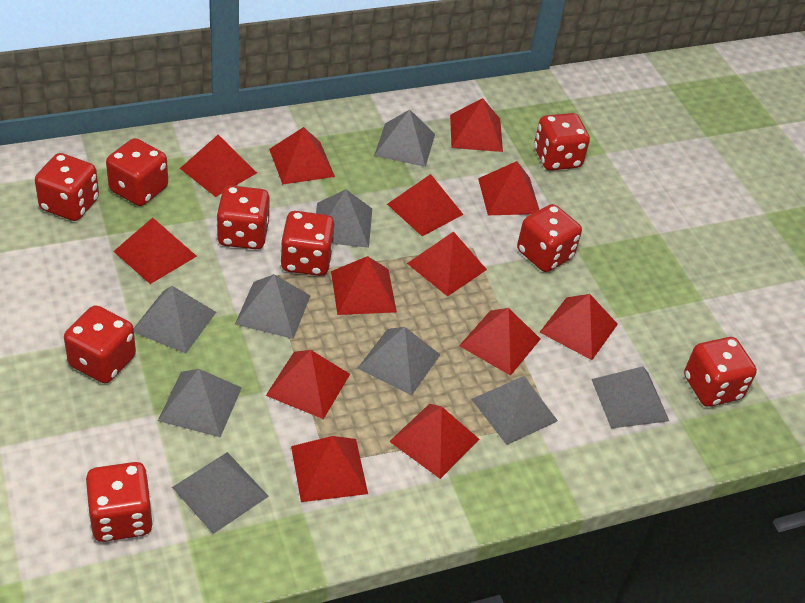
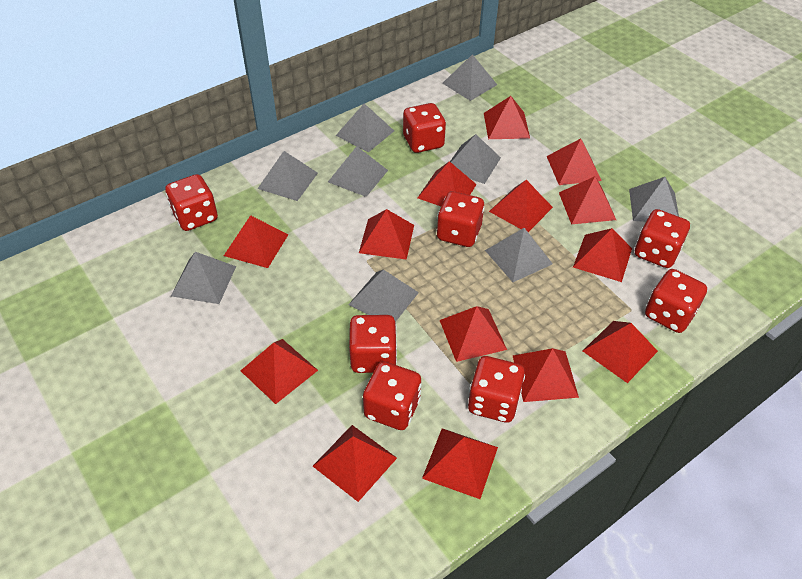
red dice: 9 -> 8
red pyramid: 13 -> 14

